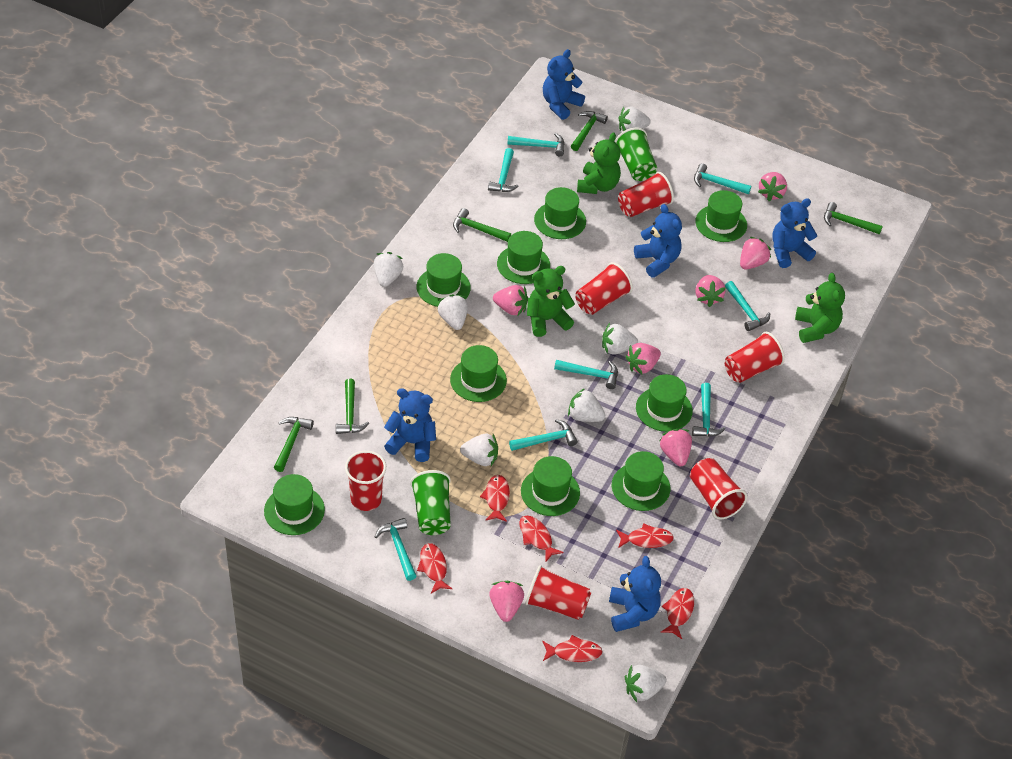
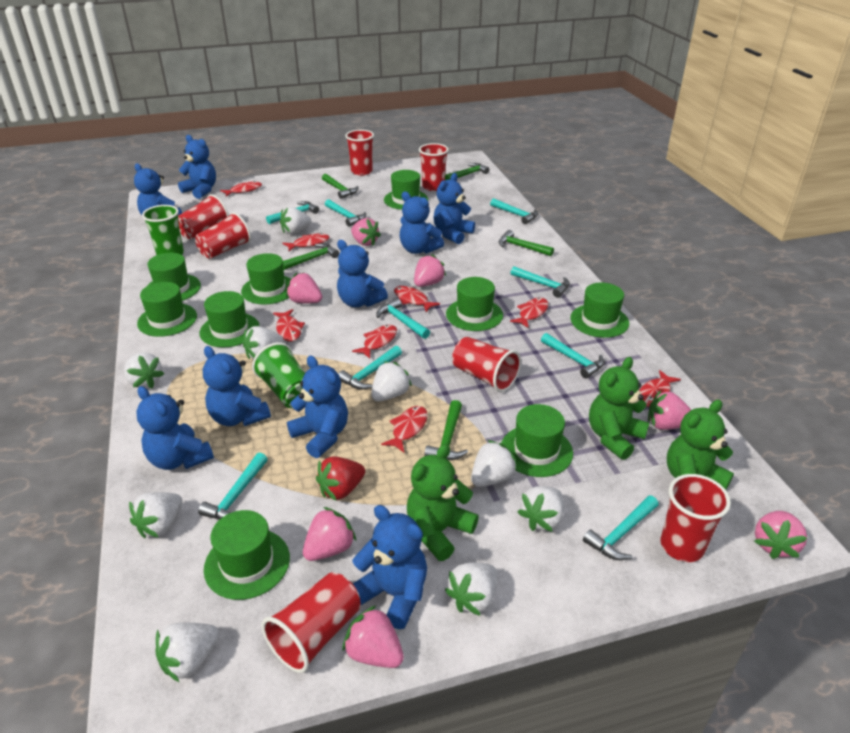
blue teddy bear: 5 -> 9
red cup: 6 -> 7
red fish: 6 -> 8
red strawberry: 0 -> 1
turquoise hammer: 8 -> 9
white strawberry: 7 -> 9

